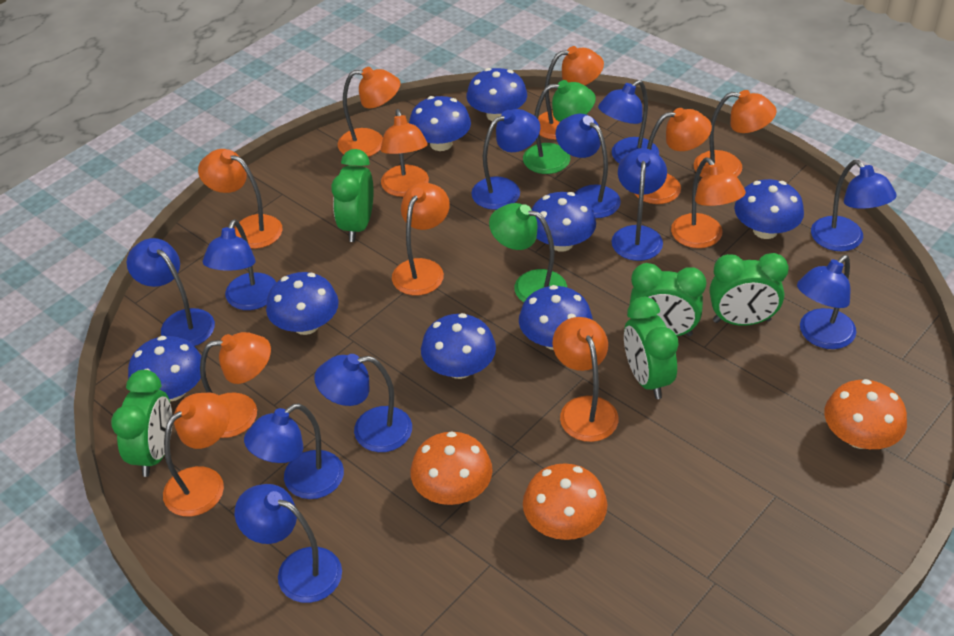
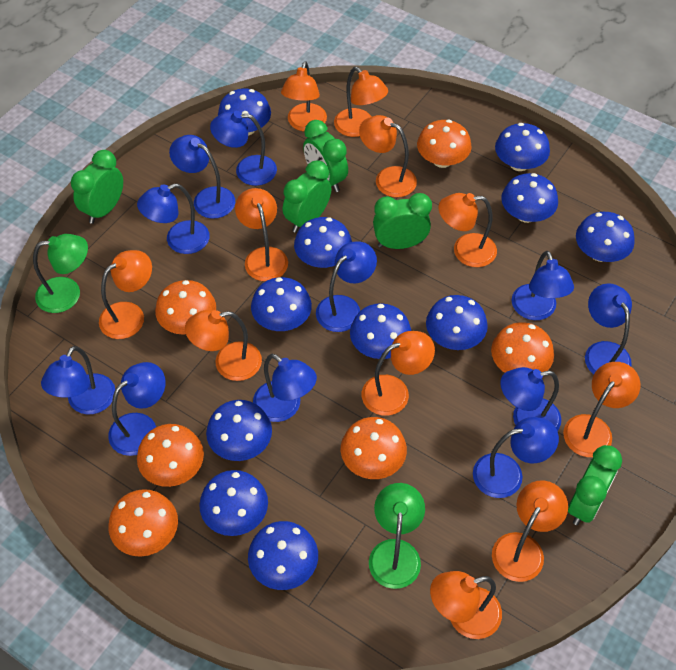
blue mushroom: 8 -> 11
orange mushroom: 3 -> 6

